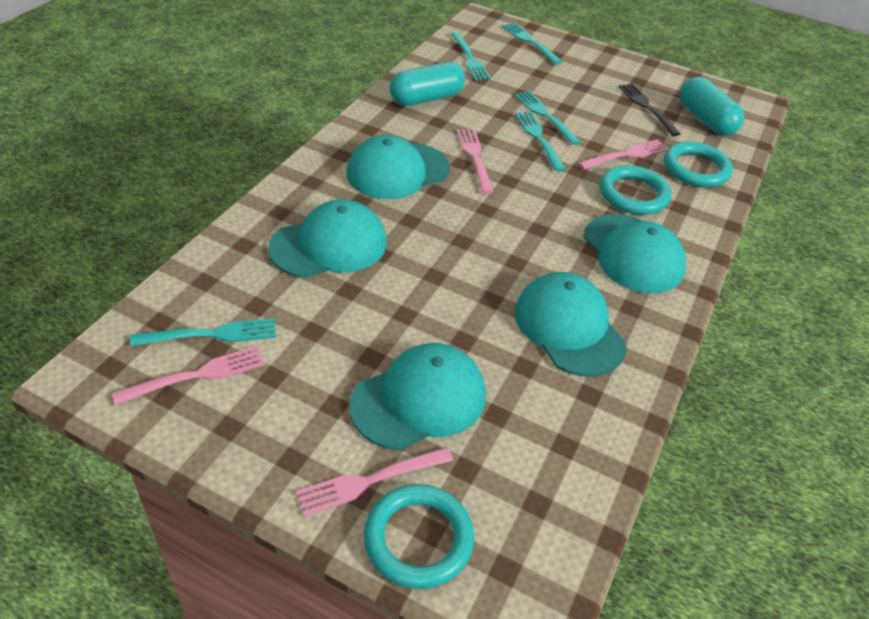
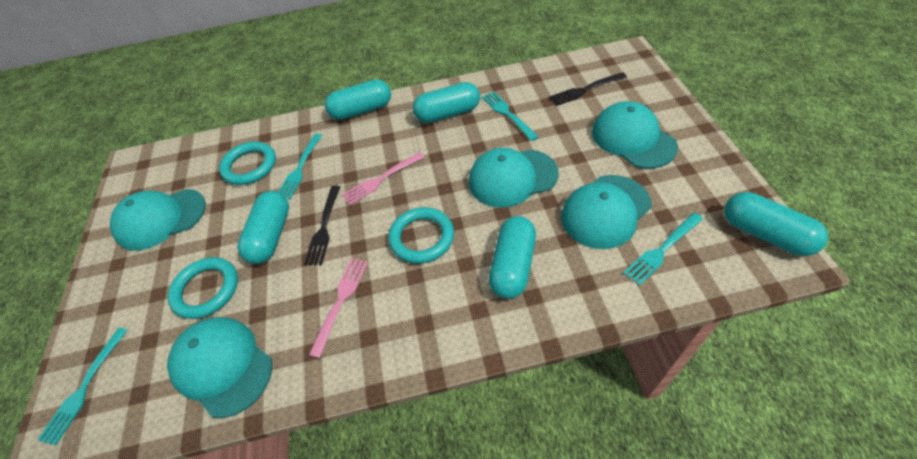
black fork: 1 -> 2
pink fork: 4 -> 2
turquoise capsule: 2 -> 5
turquoise fork: 5 -> 4

